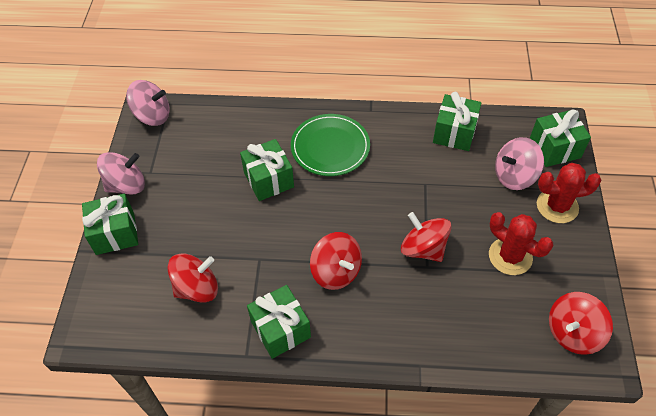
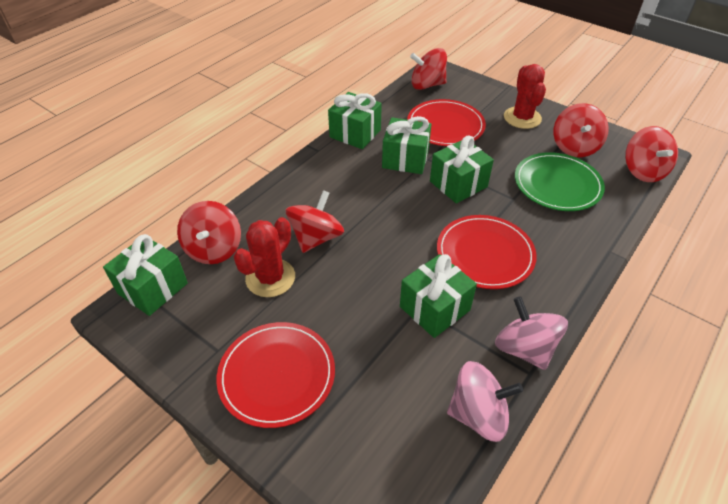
pink spinning top: 3 -> 2
red plate: 0 -> 3
red spinning top: 4 -> 5

